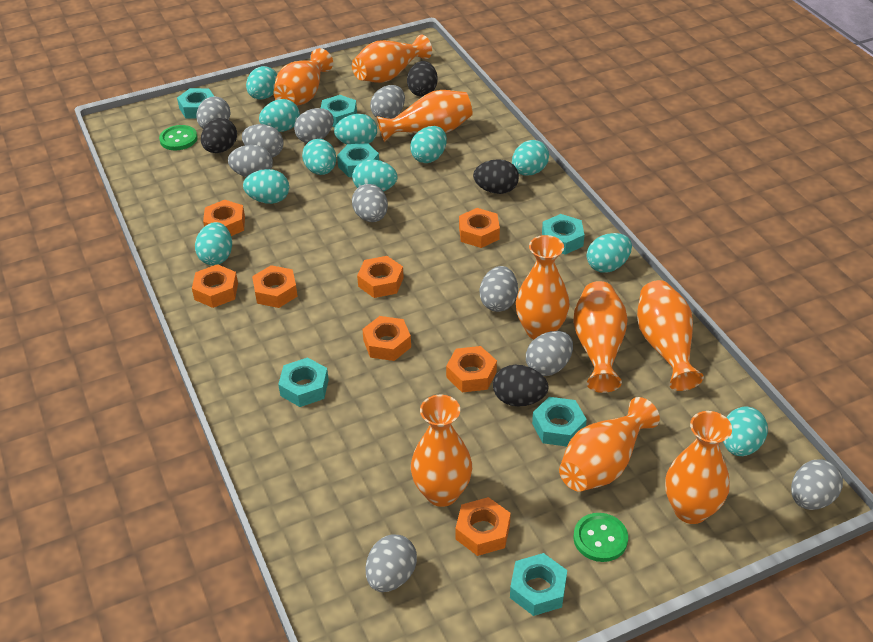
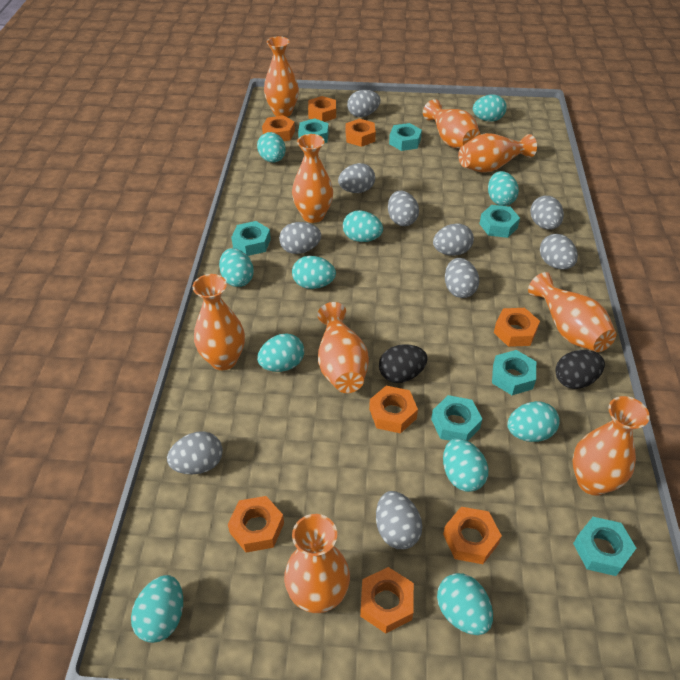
black egg: 4 -> 2
green button: 2 -> 0

